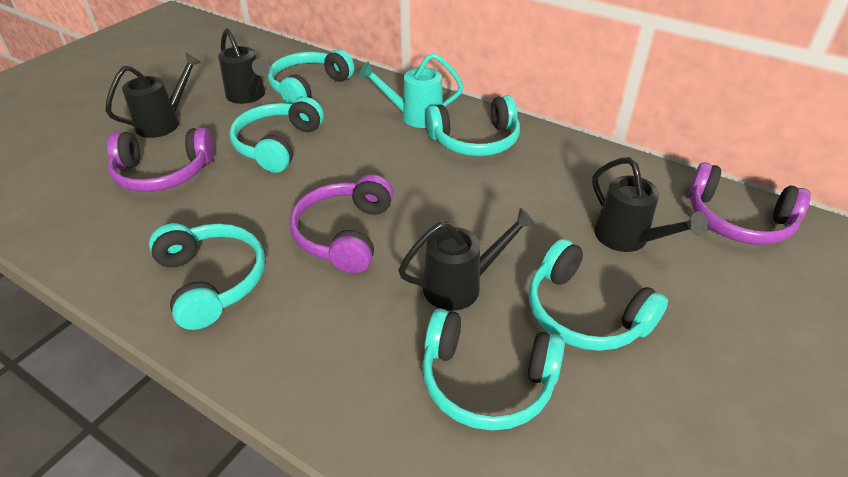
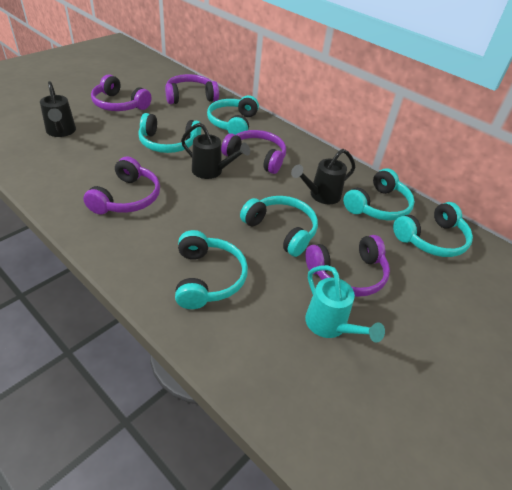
black watering can: 4 -> 3
purple headphones: 3 -> 5

